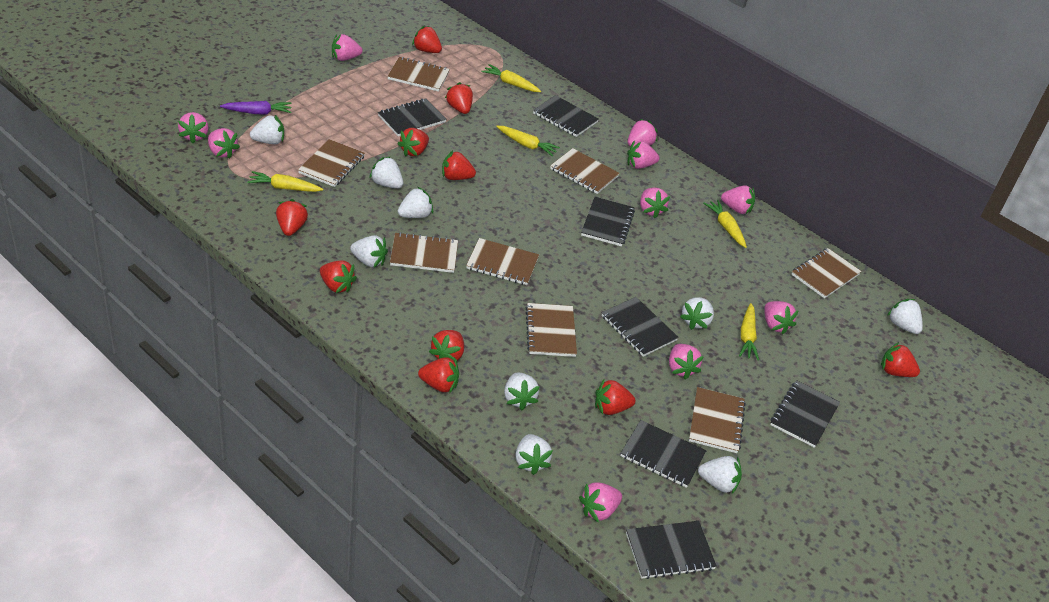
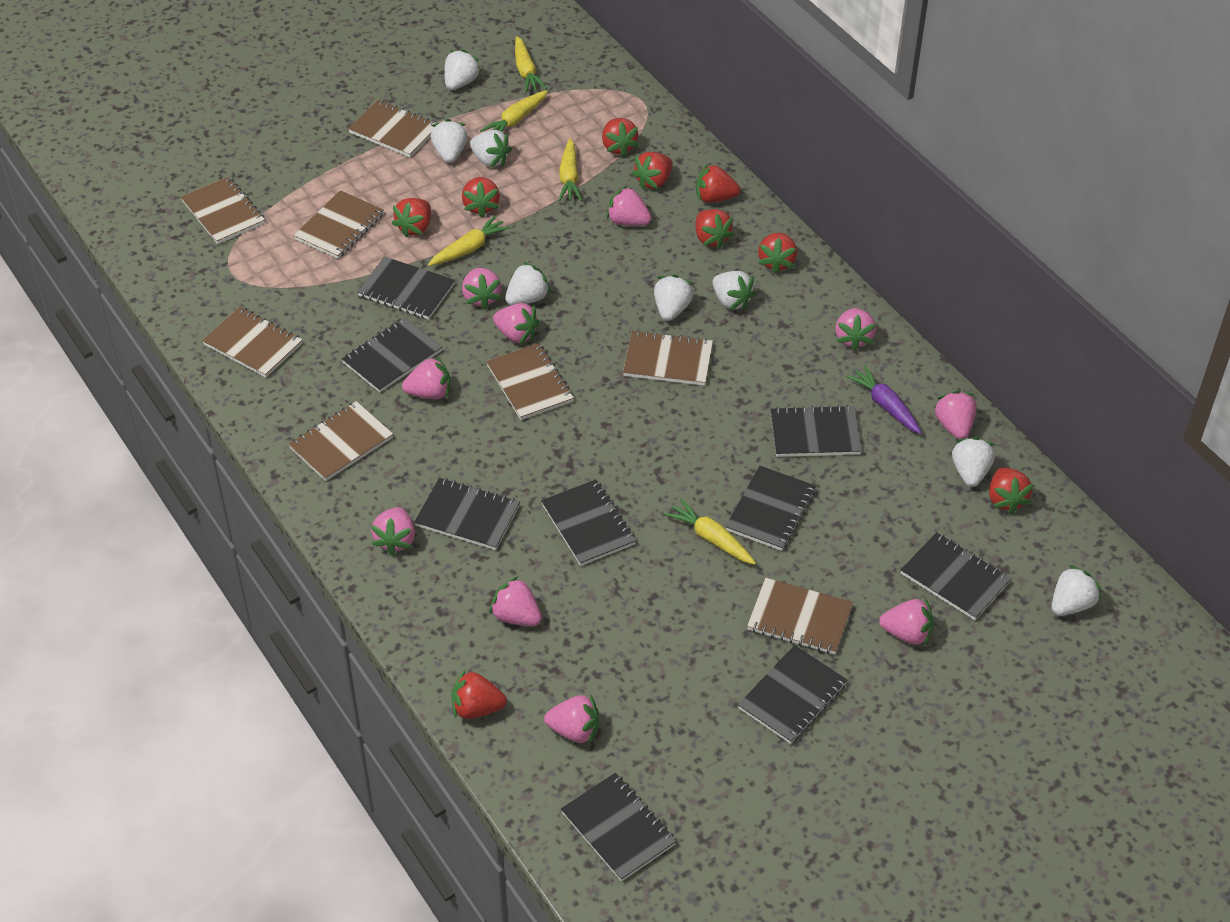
black notebook: 7 -> 9
red strawberry: 10 -> 9
white strawberry: 9 -> 8

